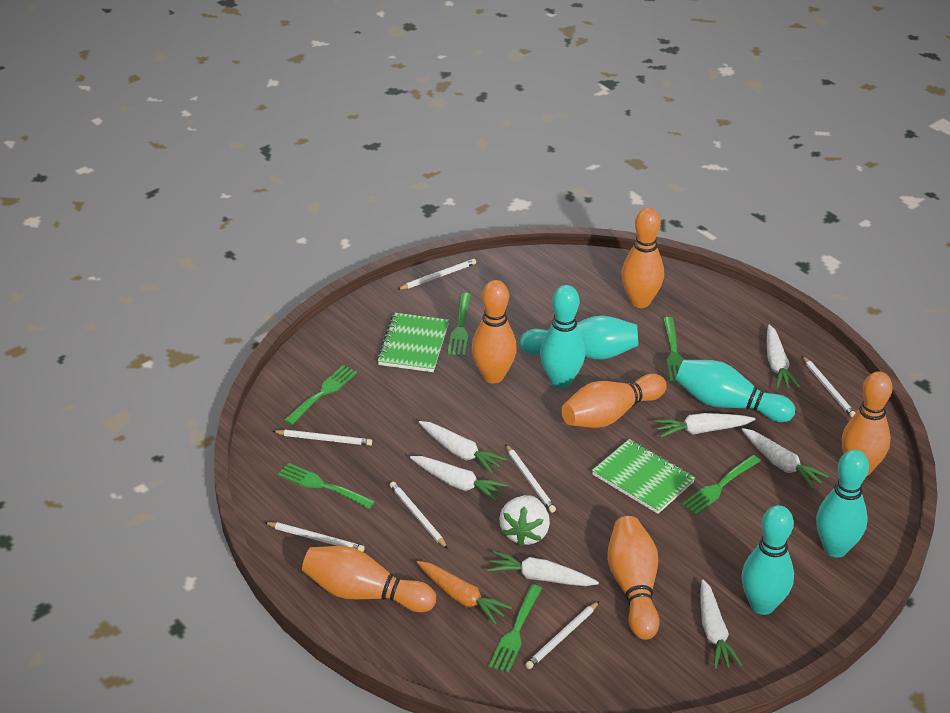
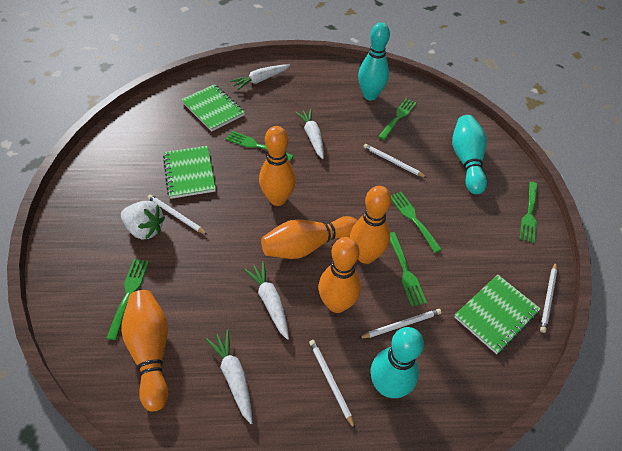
green notebook: 2 -> 3
orange bowling pin: 6 -> 5
orange carrot: 1 -> 0
turquoise bowling pin: 5 -> 3
white carrot: 7 -> 4
white pencil: 7 -> 5

